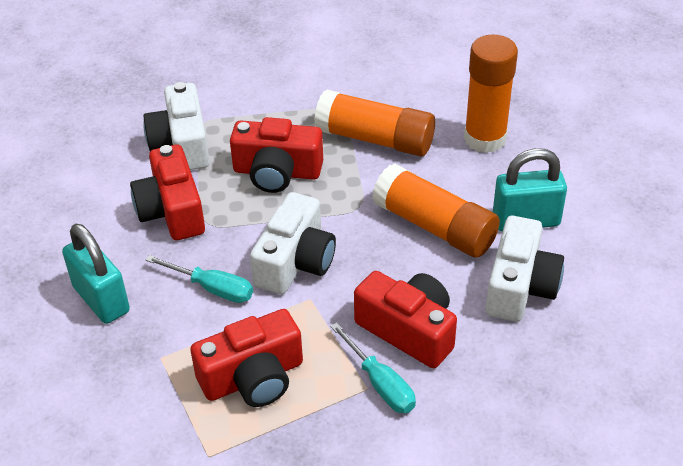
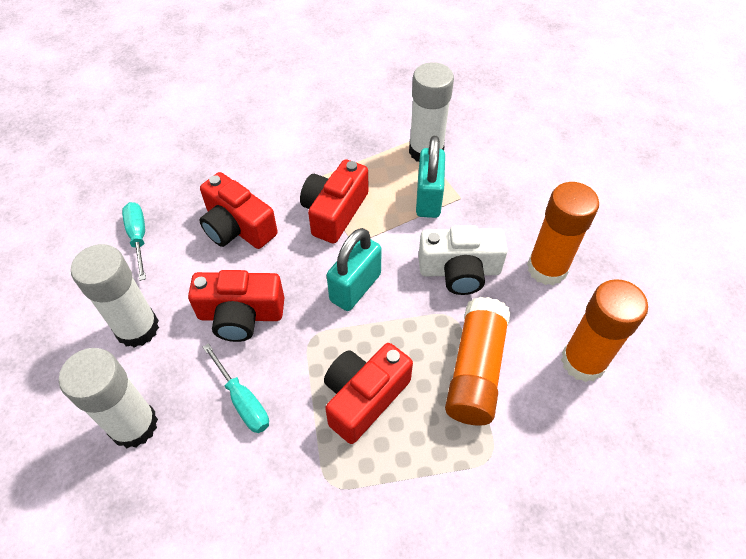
white camera: 3 -> 1
white glue stick: 0 -> 3

